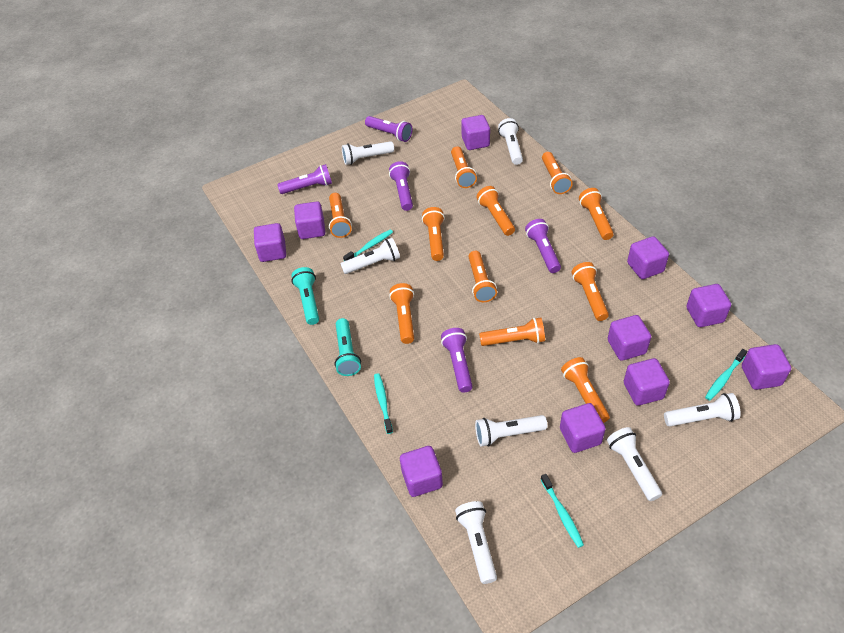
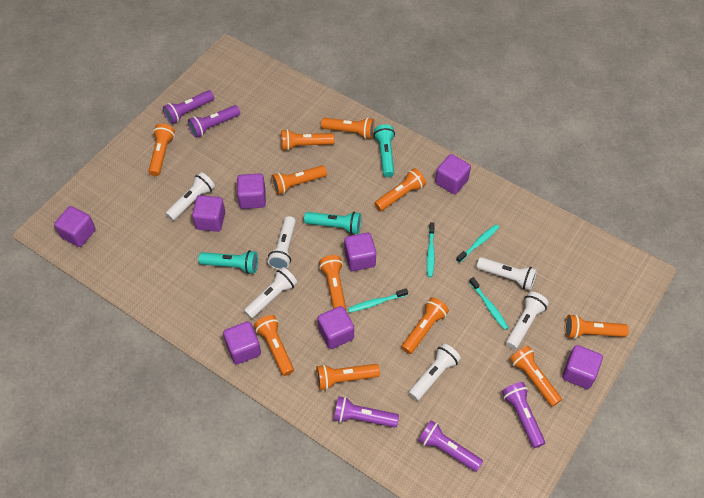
purple cube: 10 -> 8
turquoise flashlight: 2 -> 3
white flashlight: 7 -> 6

